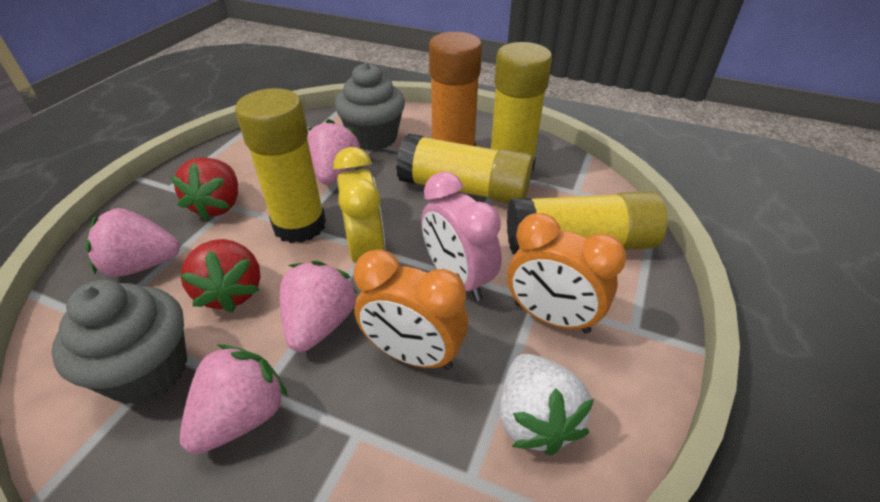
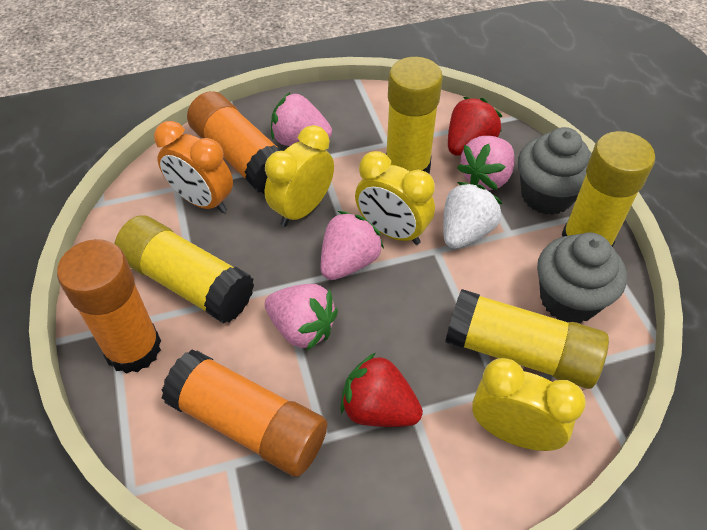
orange clock: 2 -> 1
orange glue stick: 1 -> 3
pink clock: 1 -> 0
yellow clock: 1 -> 3

